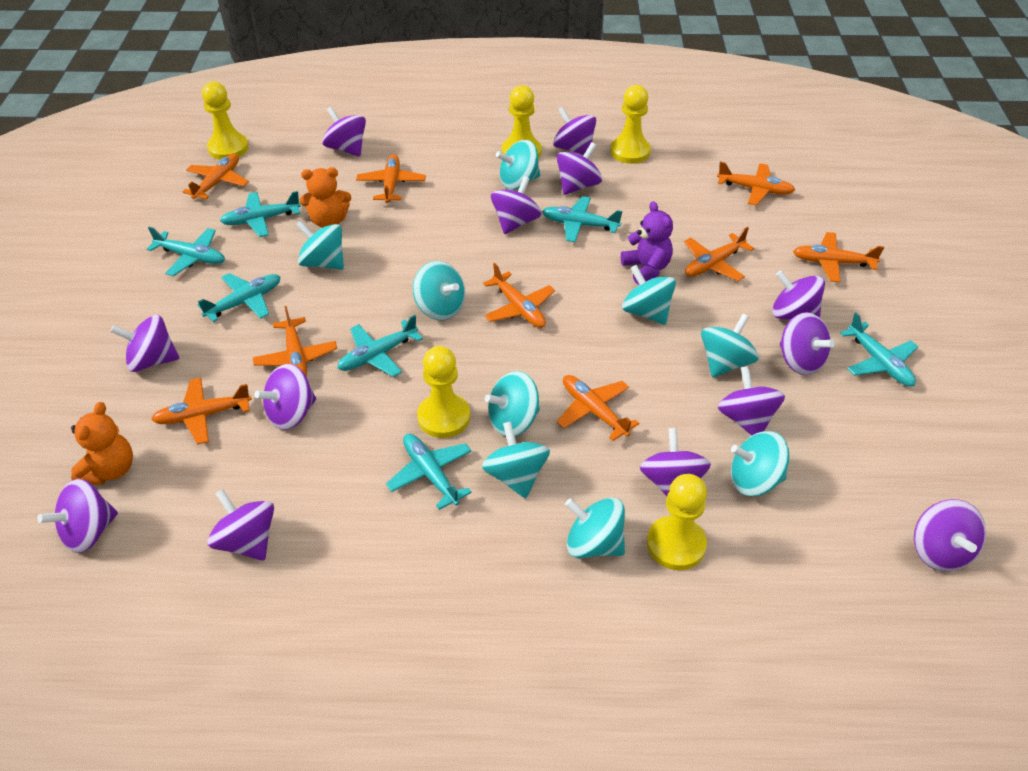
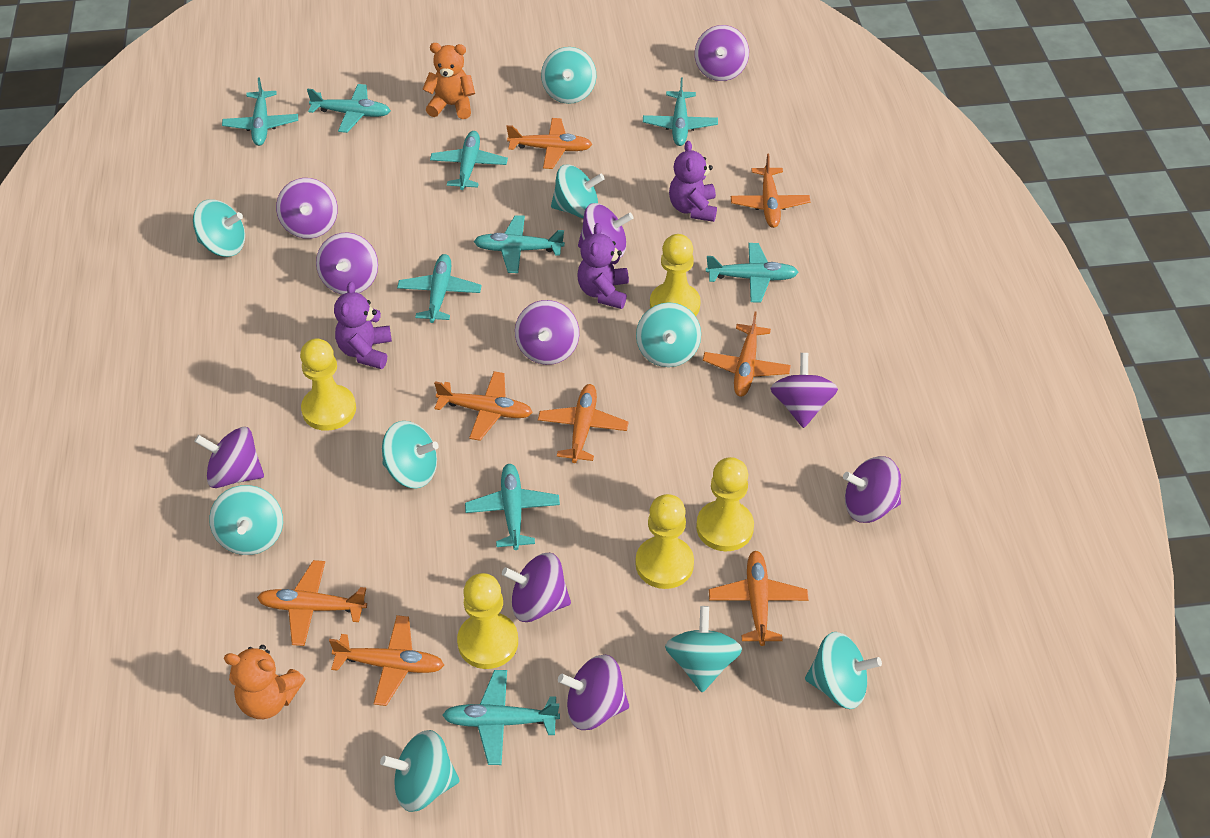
orange plane: 9 -> 8
purple spinning top: 13 -> 10
purple teddy bear: 1 -> 3
turquoise plane: 7 -> 9

